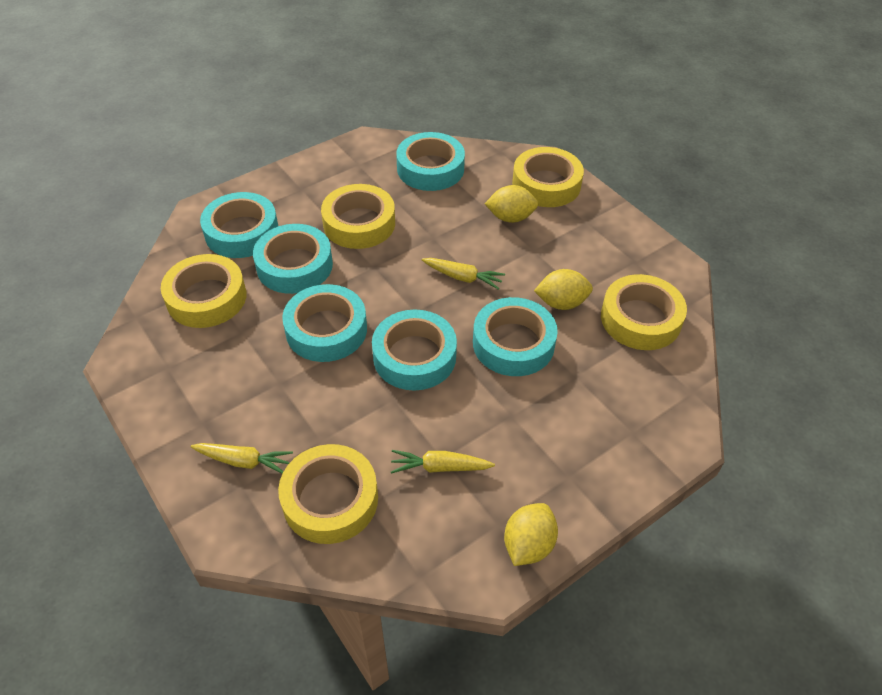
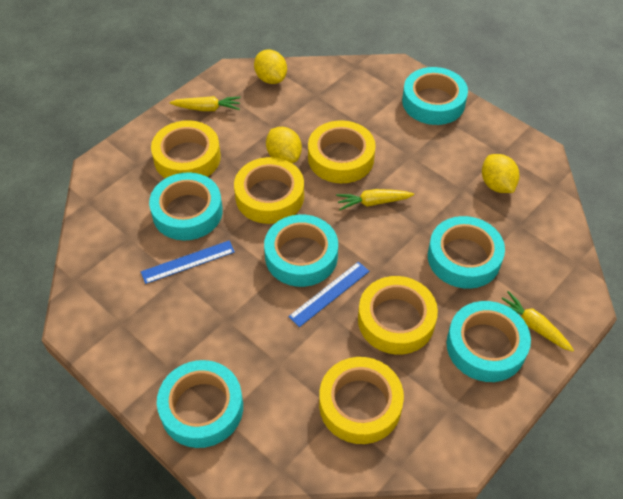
blue ruler: 0 -> 2

